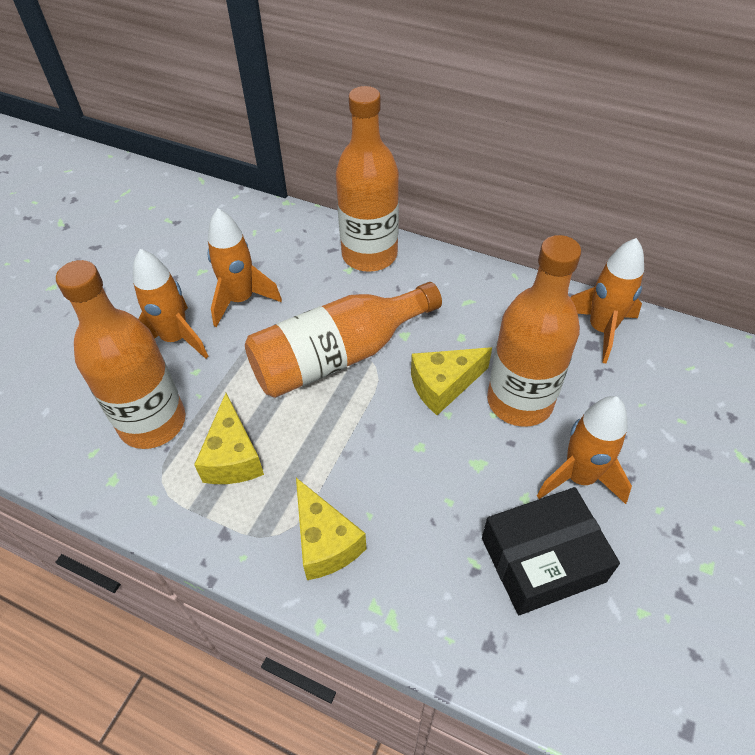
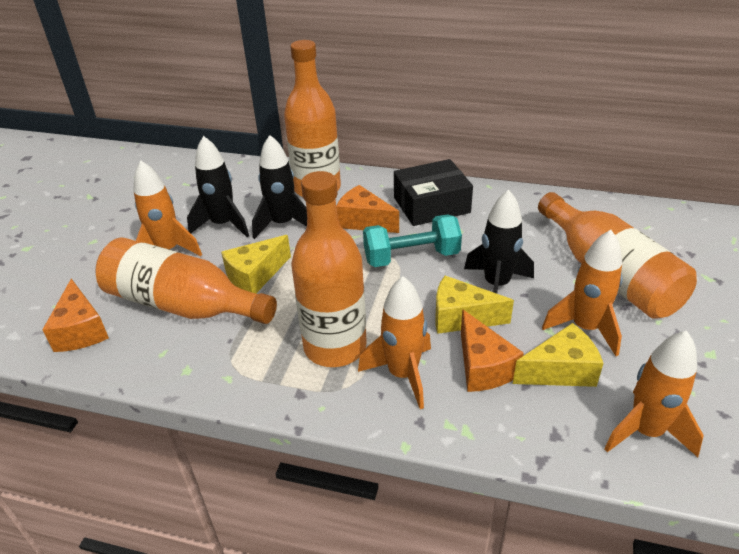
black rocket: 0 -> 3
orange cheese: 0 -> 3
turquoise dumbbell: 0 -> 1

